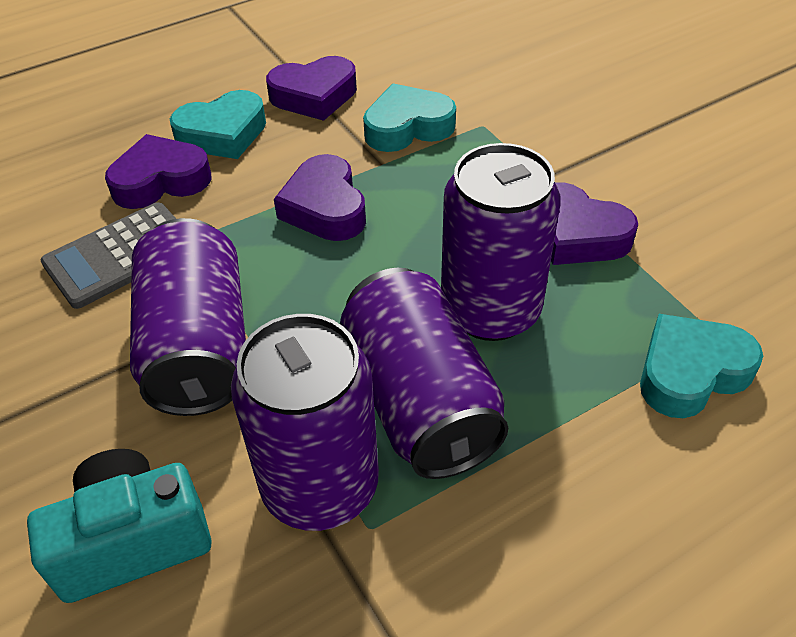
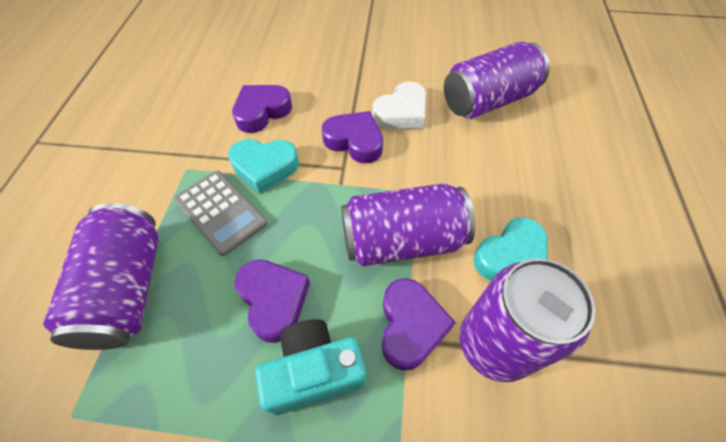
turquoise heart: 3 -> 2
white heart: 0 -> 1

